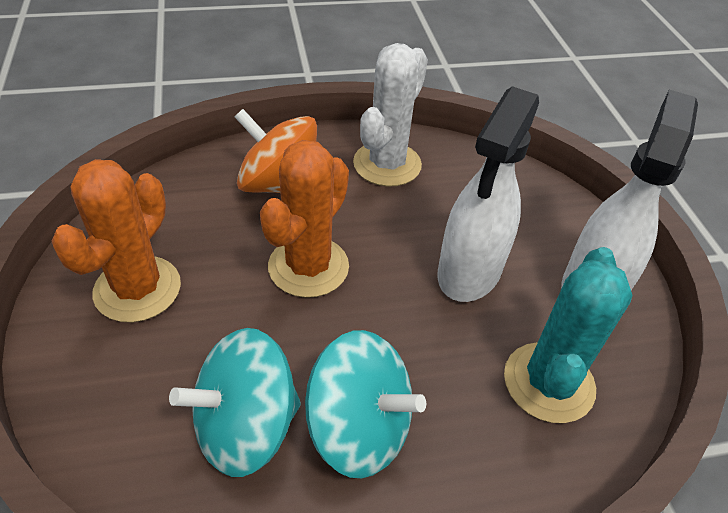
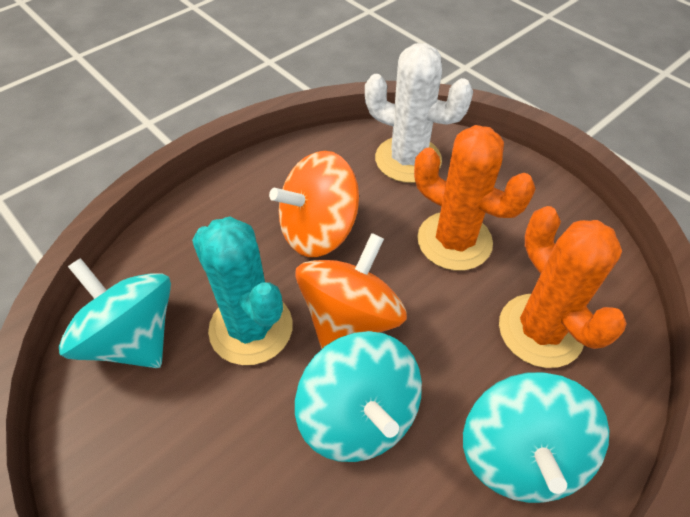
orange spinning top: 1 -> 2
turquoise spinning top: 2 -> 3
white spray bottle: 2 -> 0

